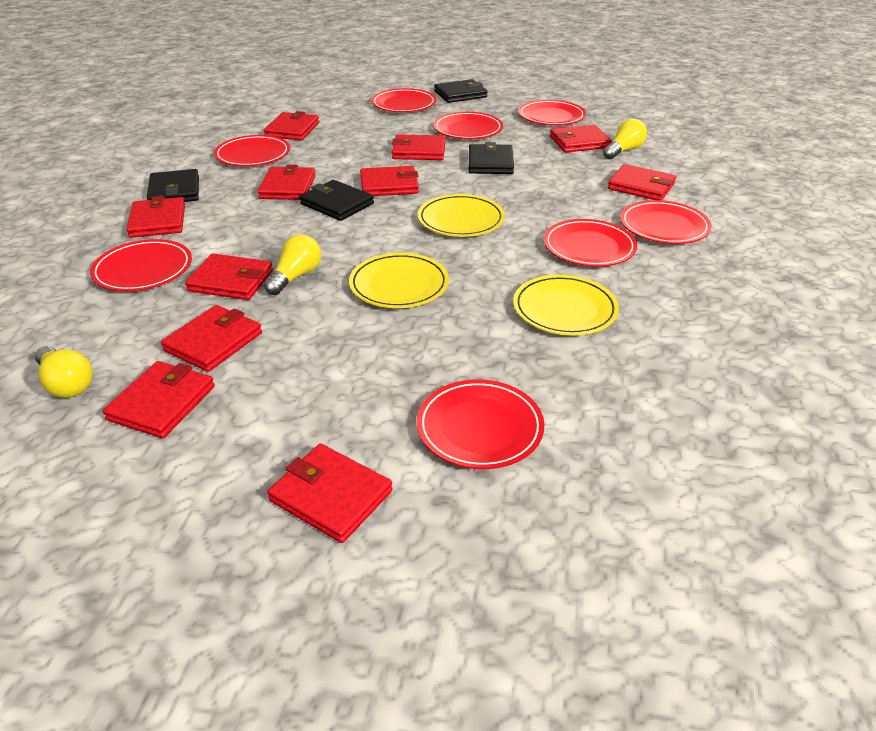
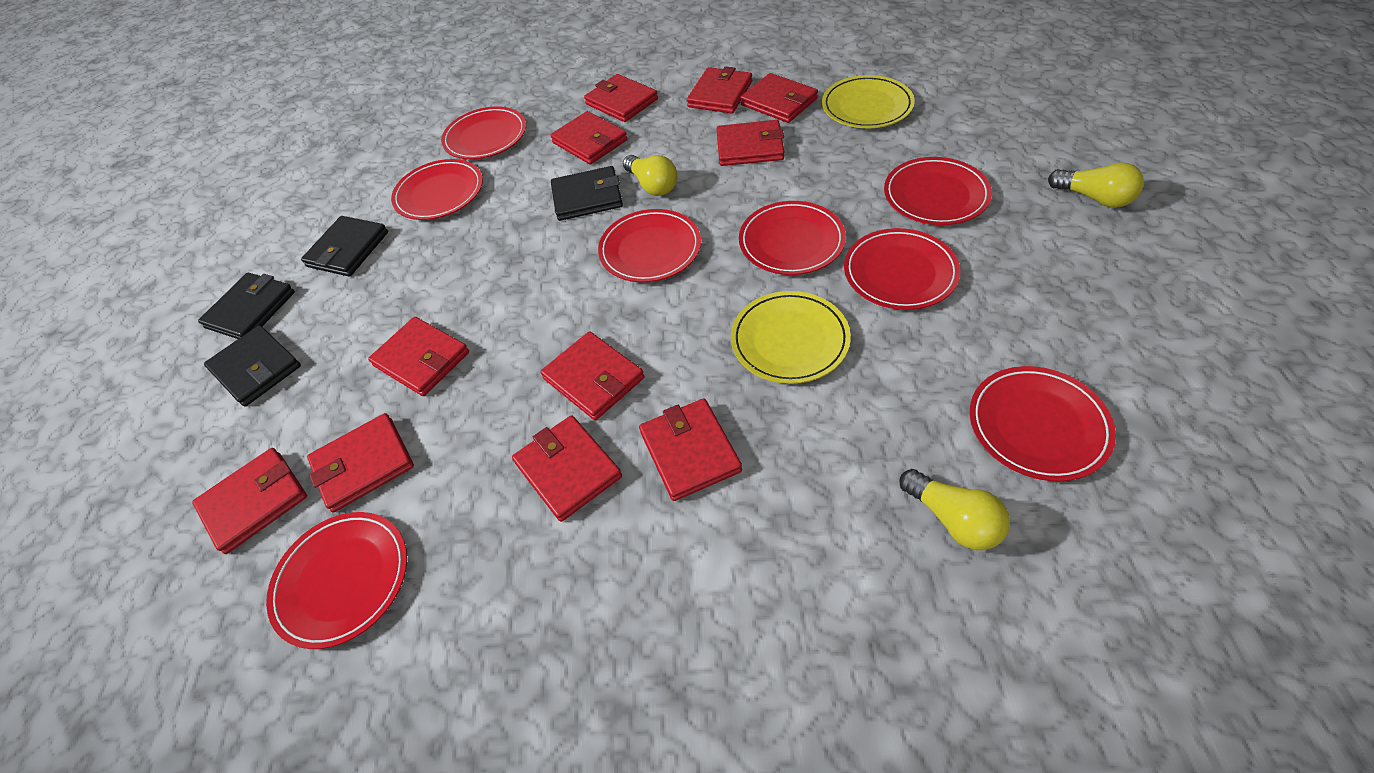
yellow plate: 3 -> 2

